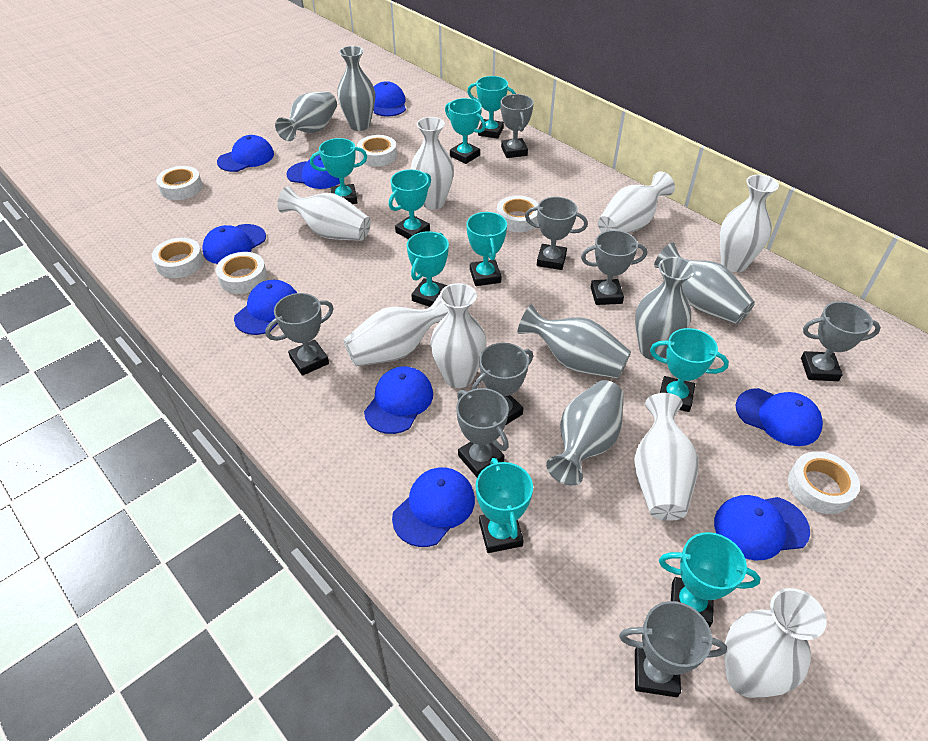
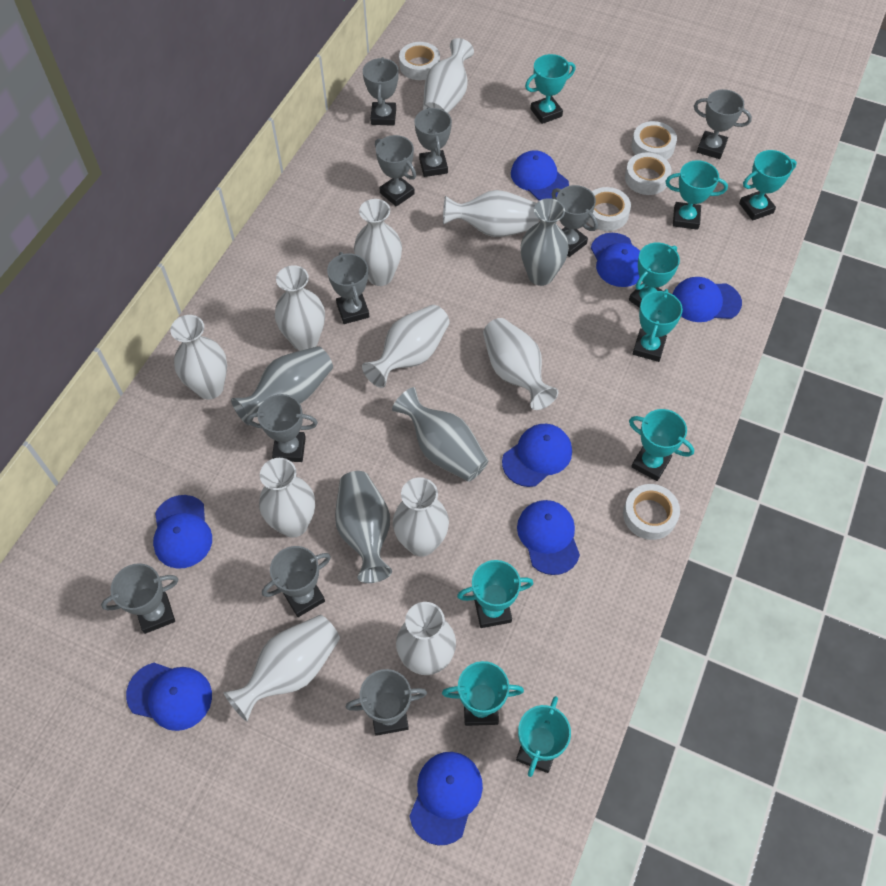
blue cap: 9 -> 8
grey trophy: 8 -> 10
grey vase: 6 -> 4
white tape: 6 -> 5
white vase: 8 -> 11

